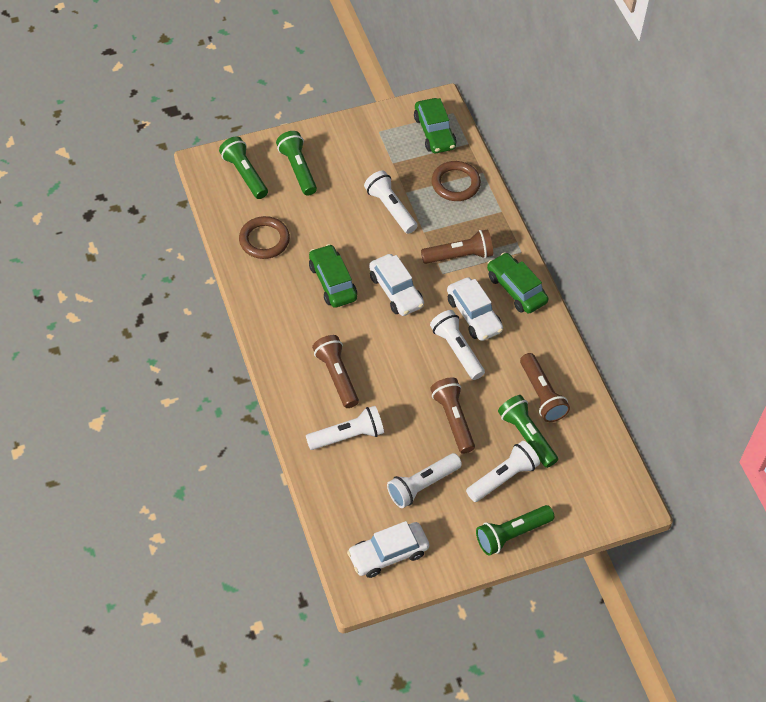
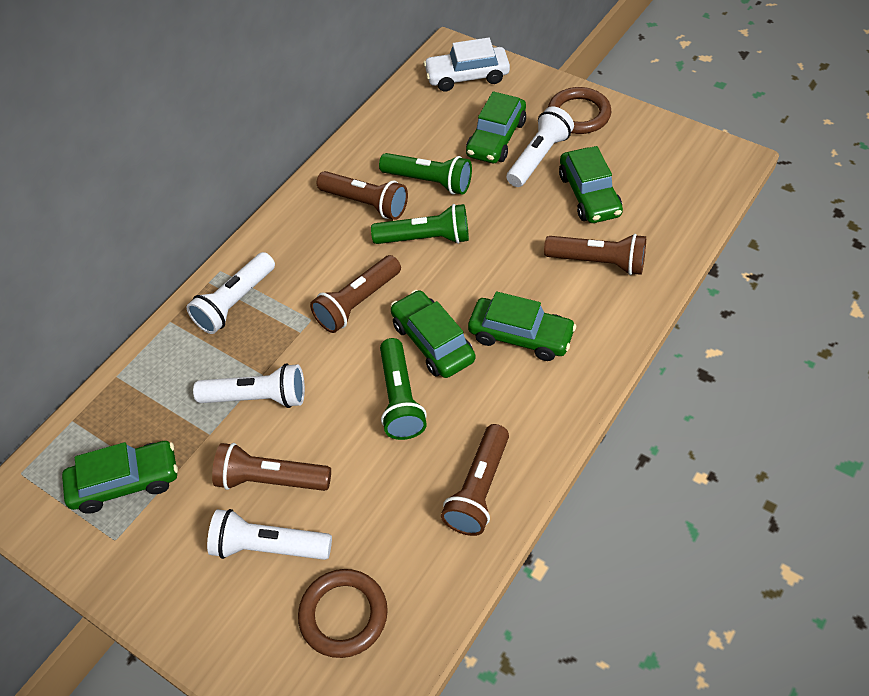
brown flashlight: 4 -> 5
green car: 3 -> 5
green flashlight: 4 -> 3
white car: 3 -> 1
white flashlight: 5 -> 4

